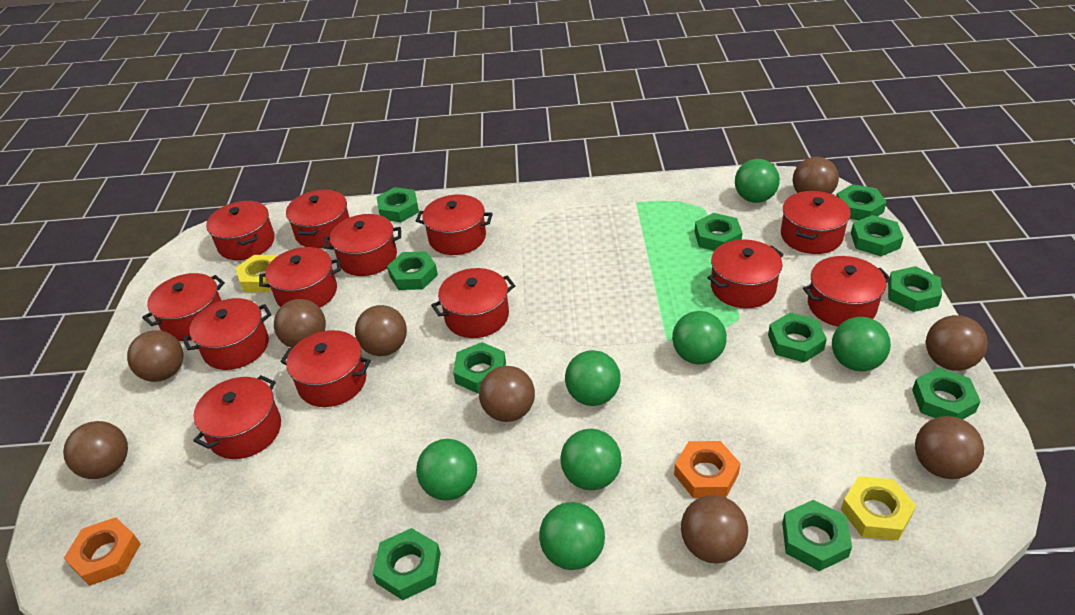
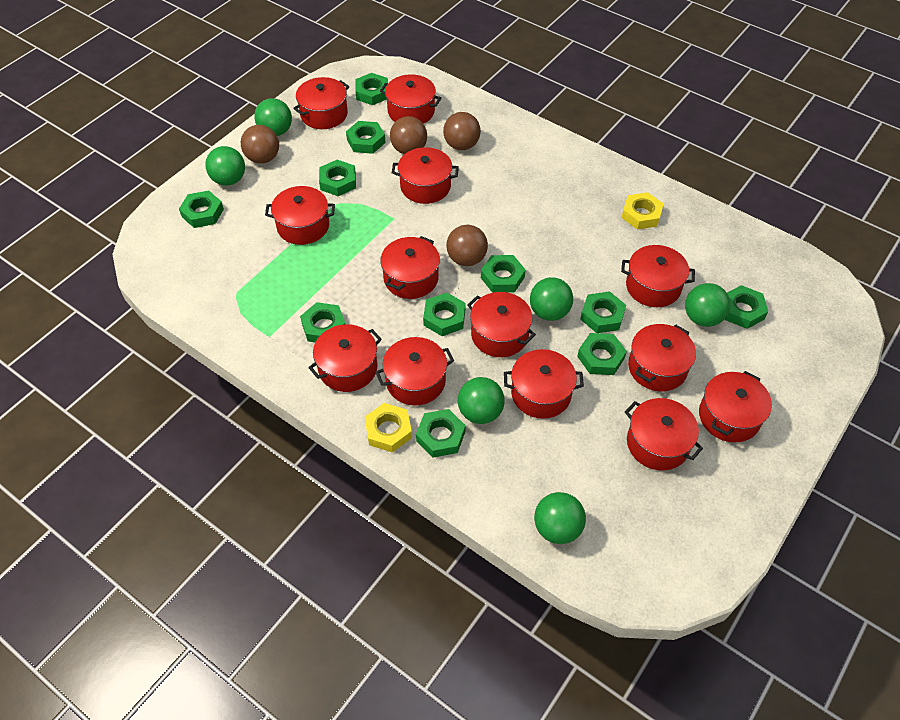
brown ball: 9 -> 4
green ball: 7 -> 6
orange nut: 2 -> 0

